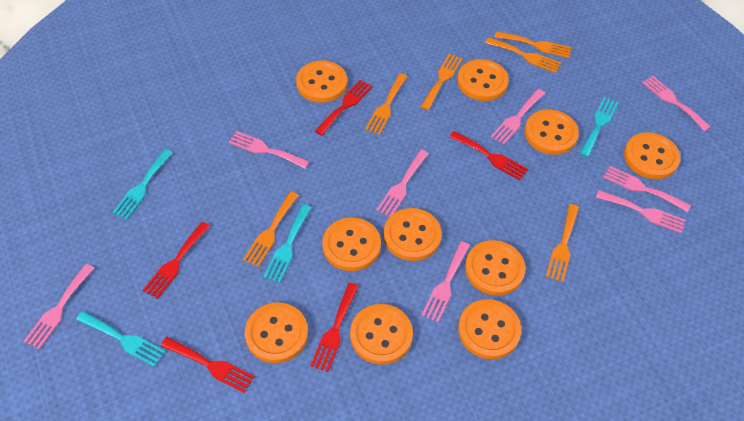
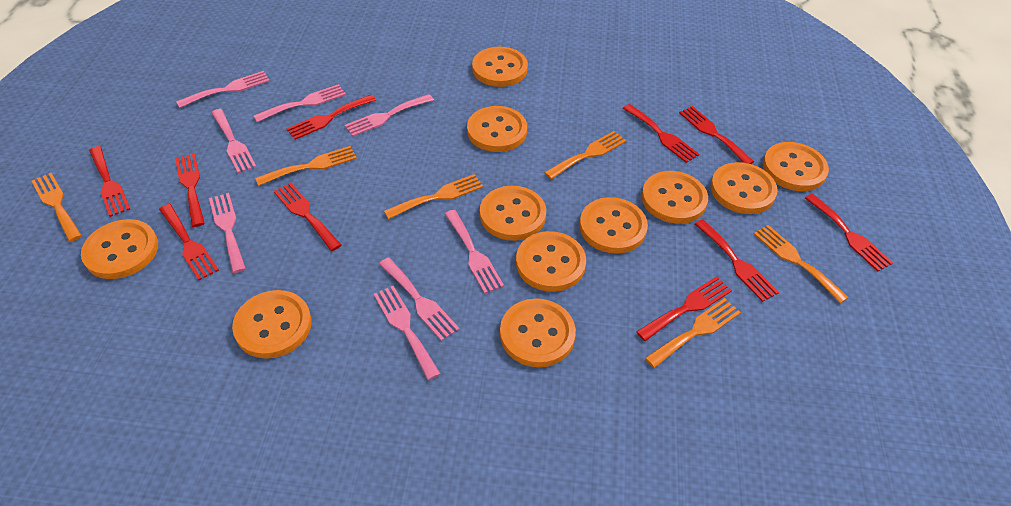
orange button: 10 -> 11
red fork: 5 -> 10
turquoise fork: 4 -> 0

